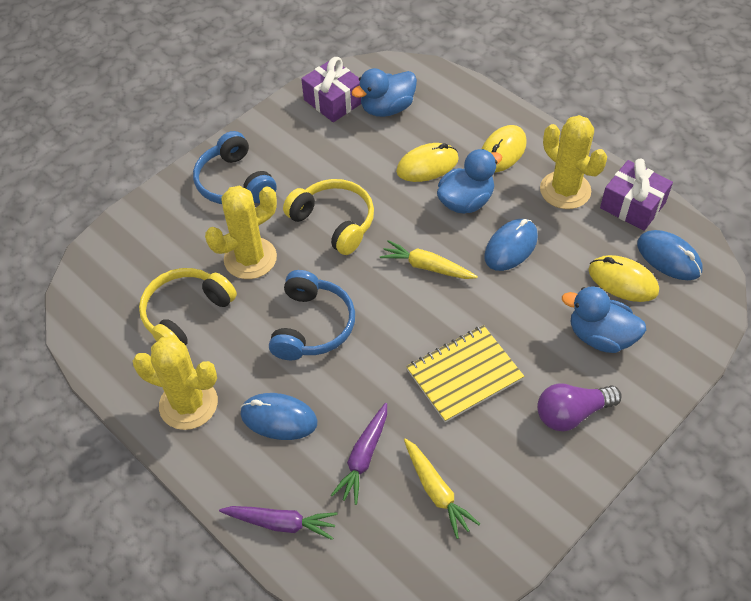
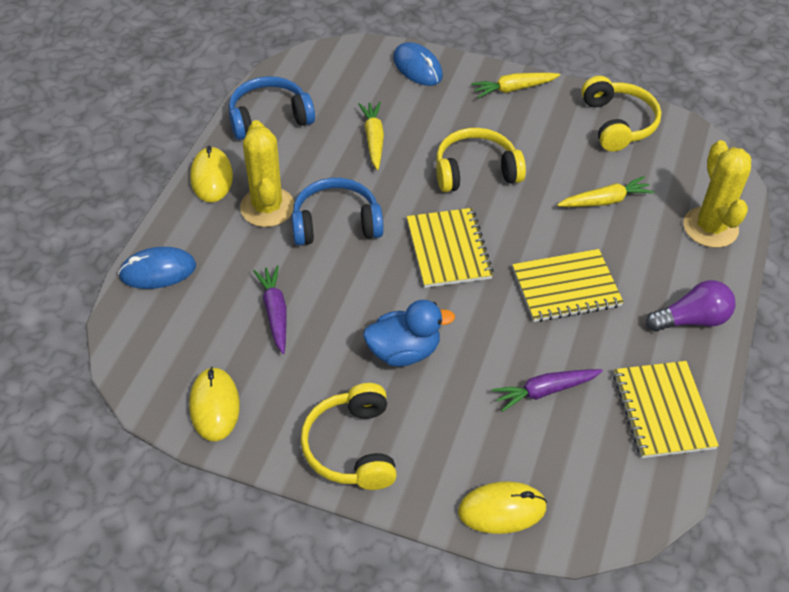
blue duck: 3 -> 1
blue mouse: 3 -> 2
purple gift: 2 -> 0
yellow cactus: 3 -> 2
yellow carrot: 2 -> 3
yellow headphones: 2 -> 3
yellow notebook: 1 -> 3

